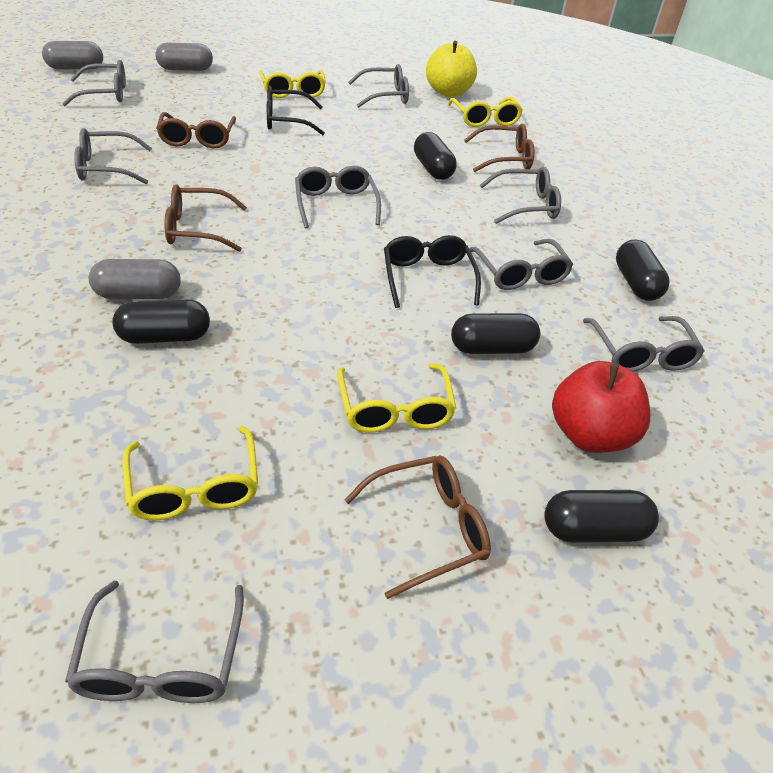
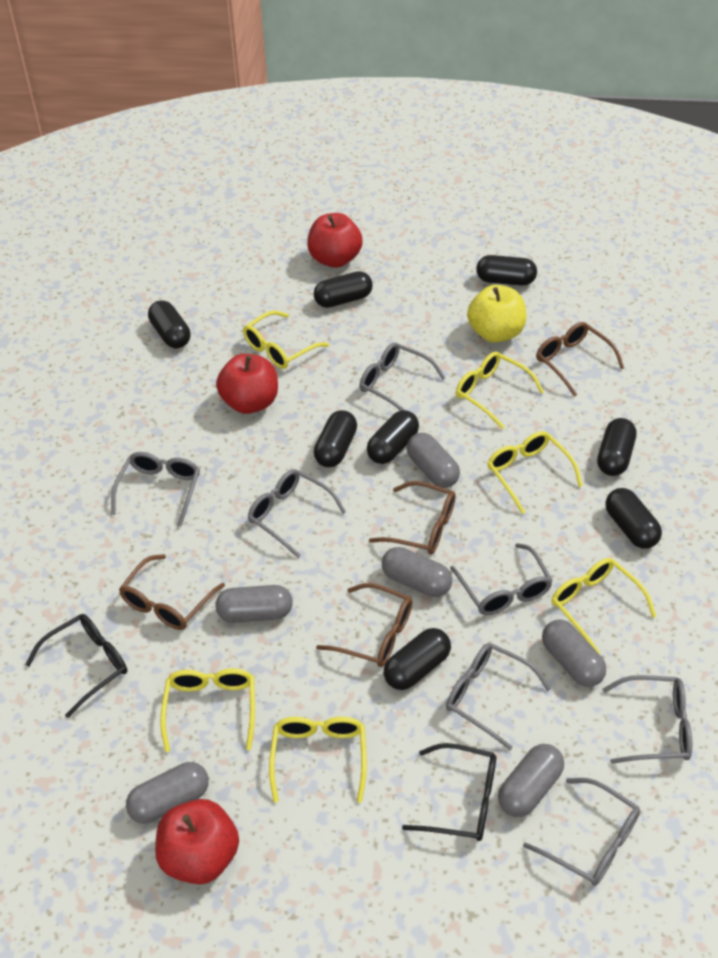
black capsule: 5 -> 8
grey capsule: 3 -> 6
grey glasses: 8 -> 7
red apple: 1 -> 3
yellow glasses: 4 -> 6

